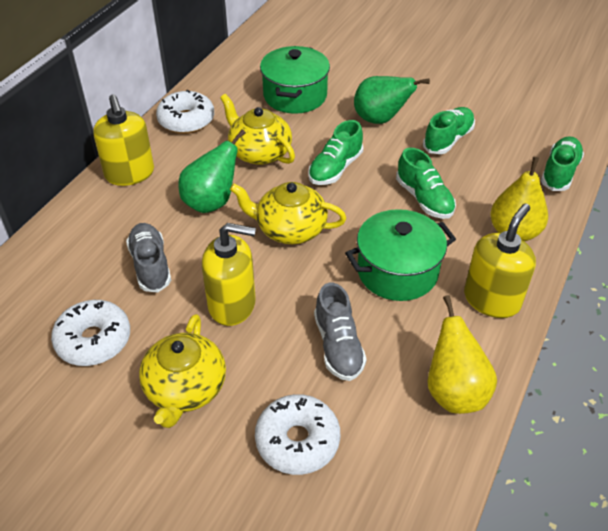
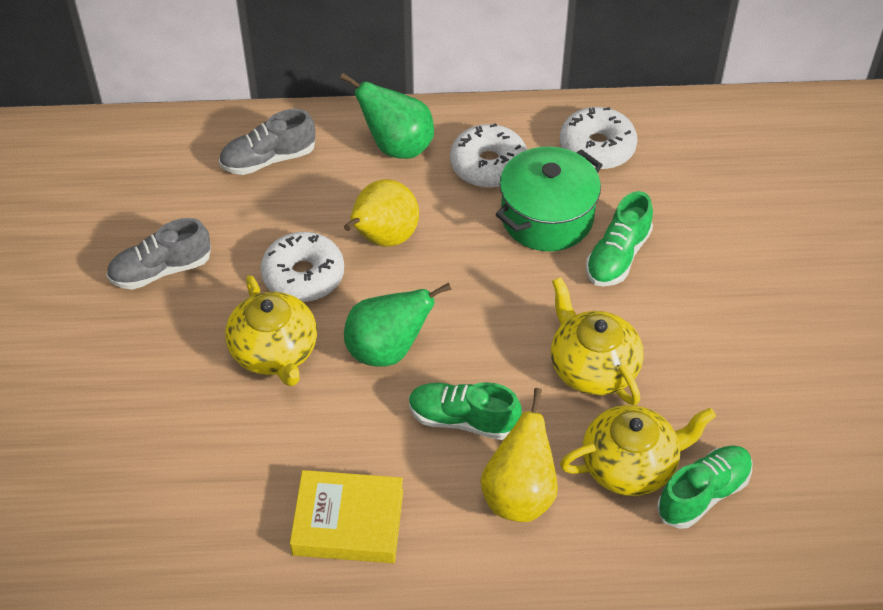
green pot: 2 -> 1
green shoe: 4 -> 3
yellow book: 0 -> 1
yellow soap dispenser: 3 -> 0

